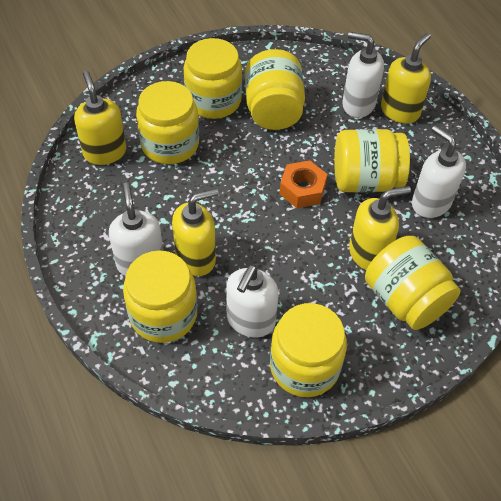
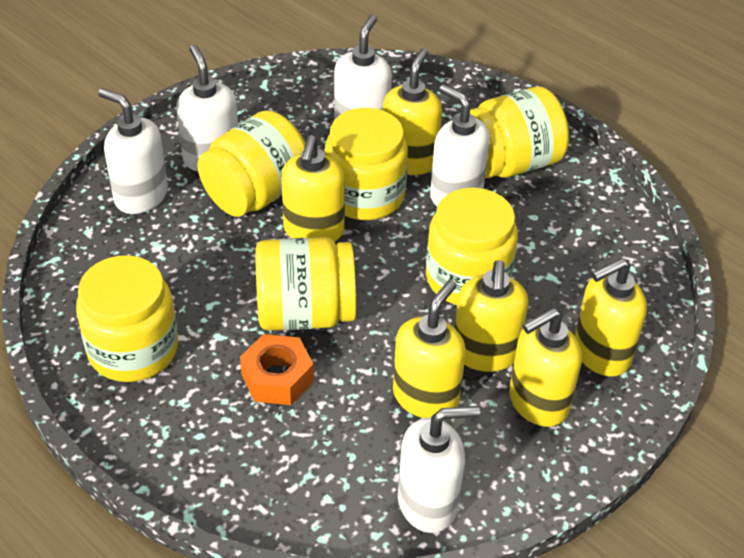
white soap dispenser: 4 -> 5
yellow jar: 7 -> 6
yellow soap dispenser: 4 -> 6

